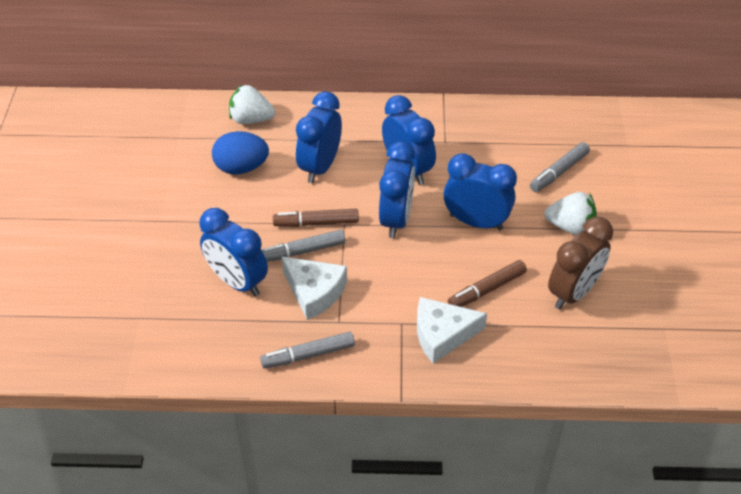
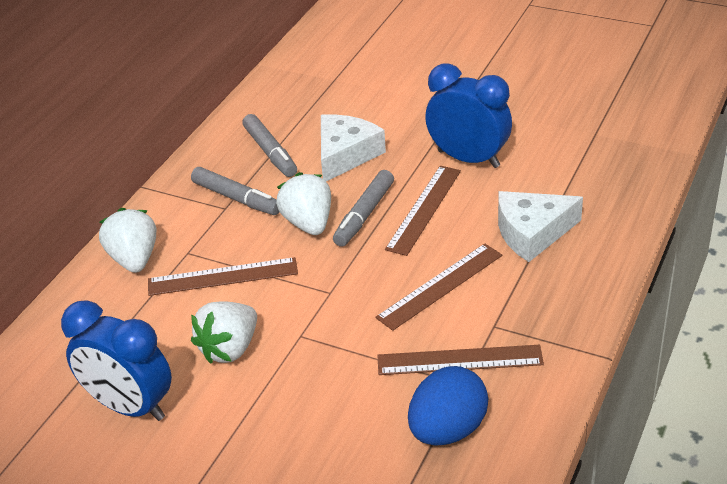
blue clock: 5 -> 2
brown clock: 1 -> 0
brown marker: 2 -> 0
brown ruler: 0 -> 4
white strawberry: 2 -> 3

